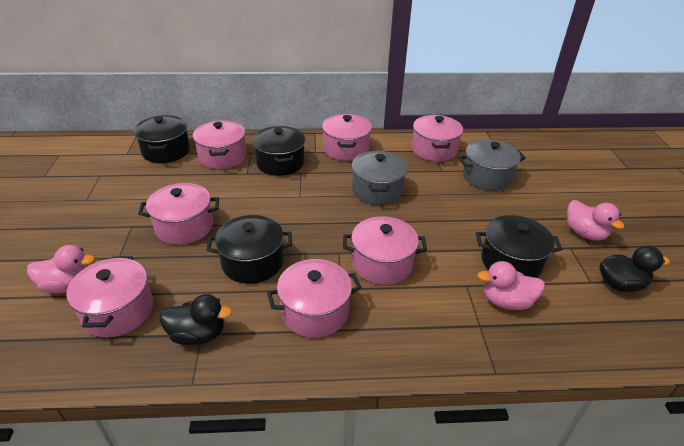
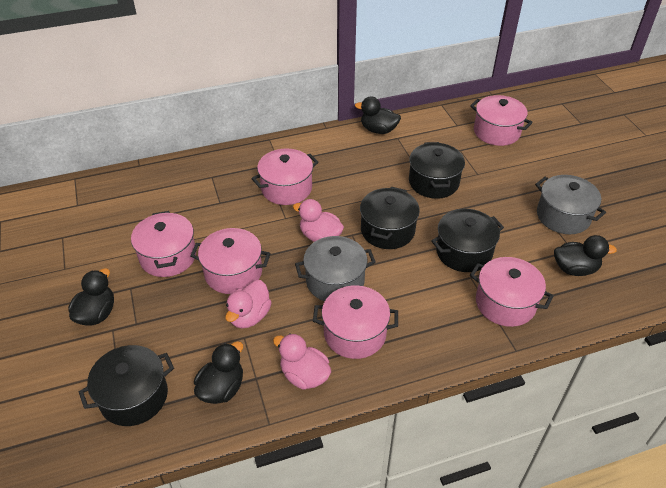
black duck: 2 -> 4
pink pot: 7 -> 6

